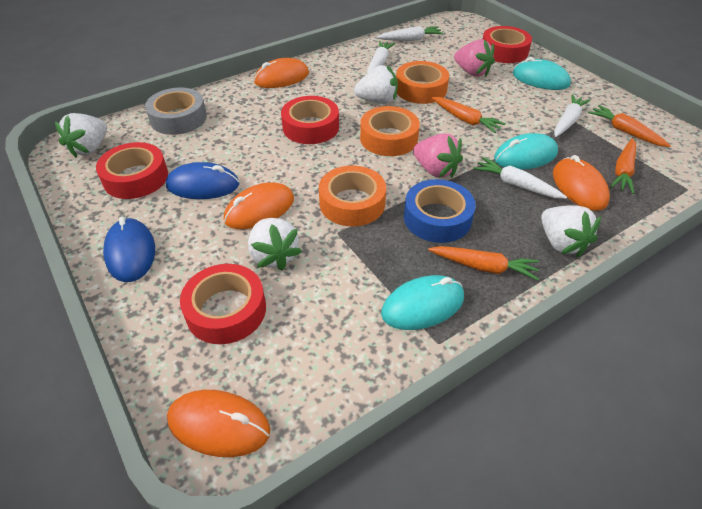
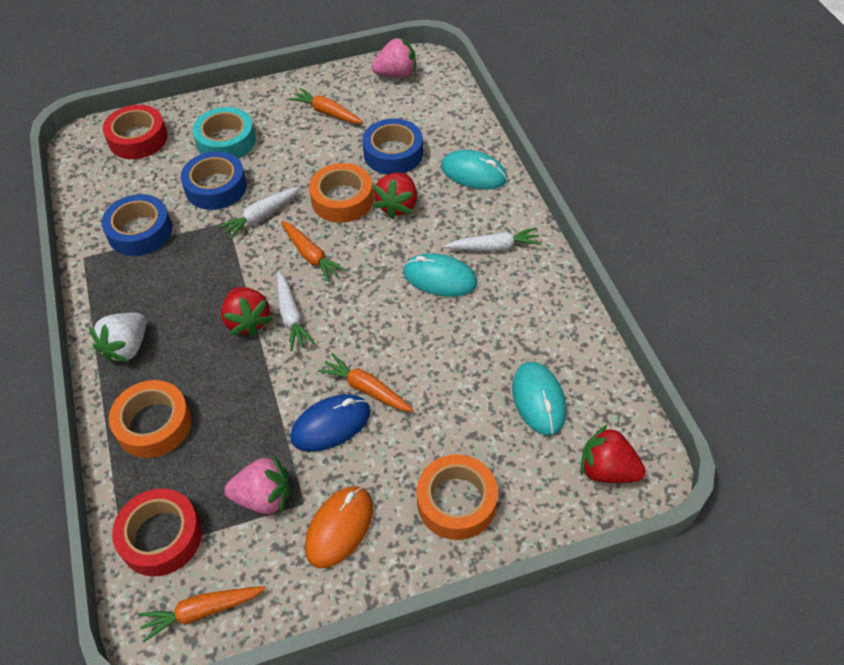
blue mouse: 2 -> 1
blue tape: 1 -> 3
grey tape: 1 -> 0
orange mouse: 4 -> 1
red strawberry: 0 -> 3
red tape: 4 -> 2
turquoise tape: 0 -> 1
white carrot: 4 -> 3
white strawberry: 4 -> 1

